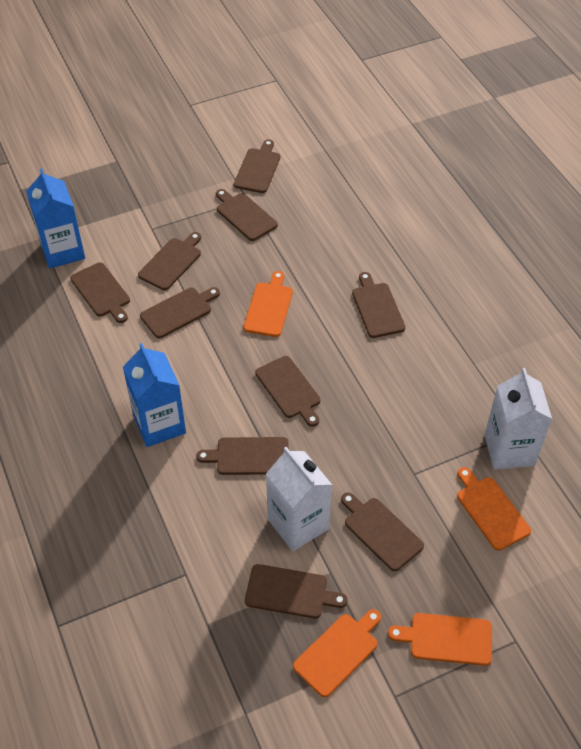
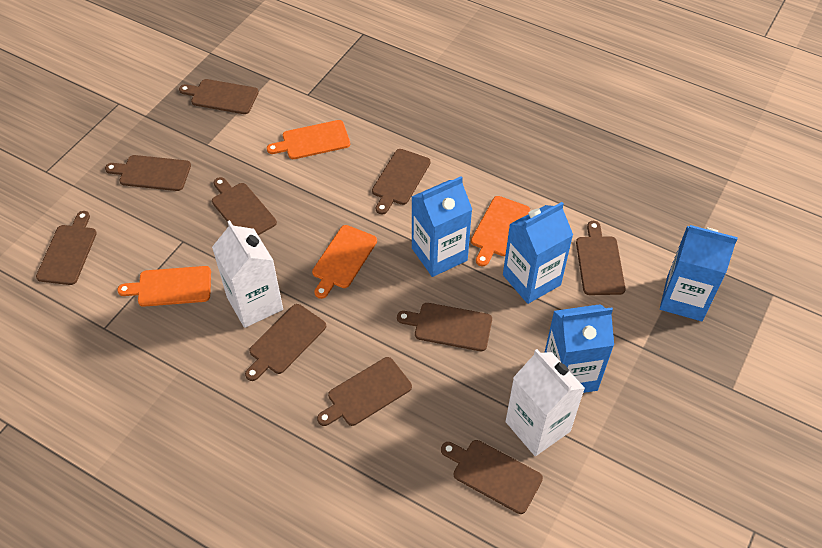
blue carton: 2 -> 4

